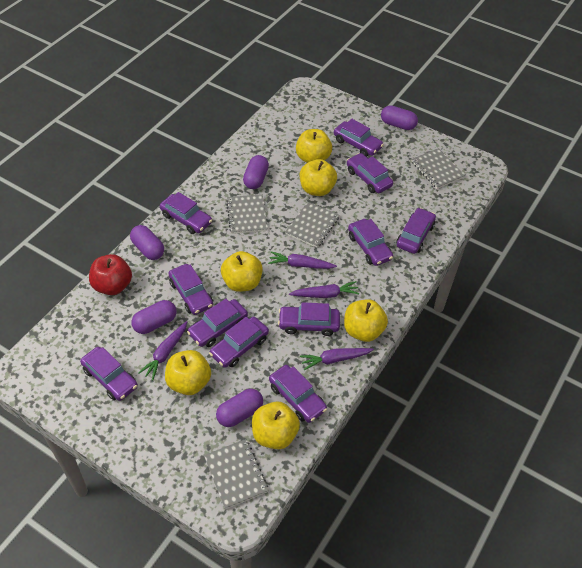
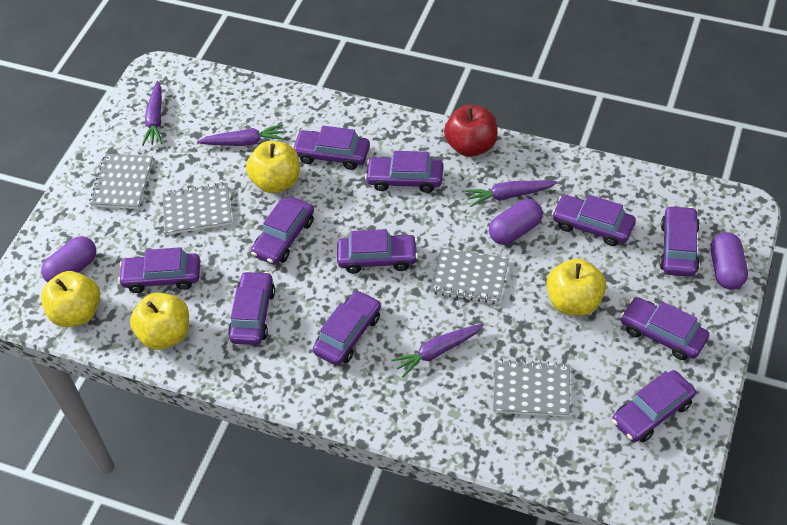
purple capsule: 5 -> 3
yellow apple: 6 -> 4

